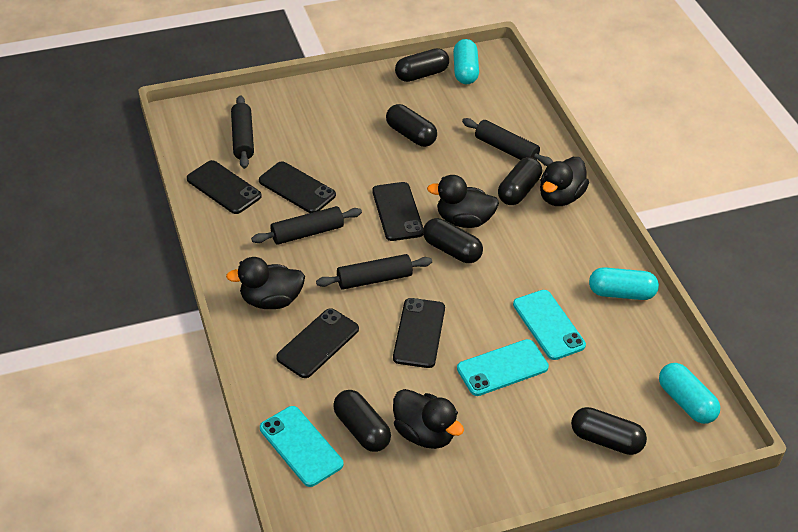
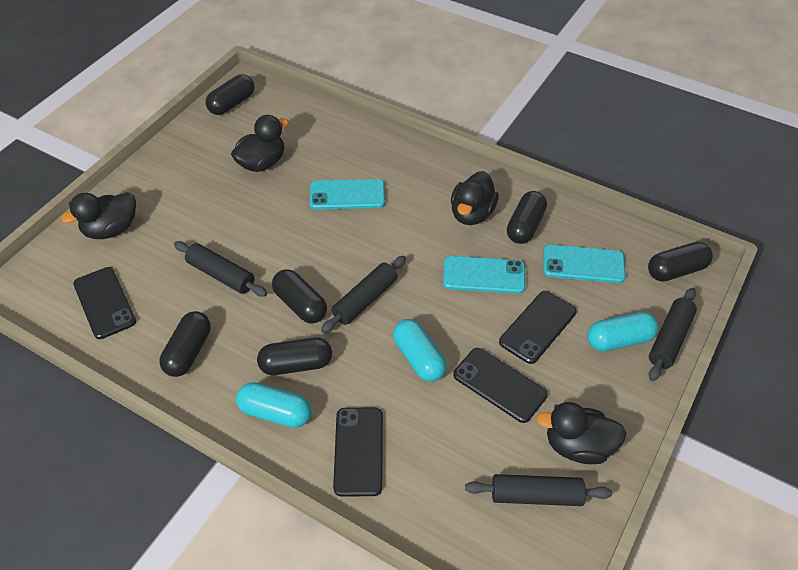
black phone: 5 -> 4

